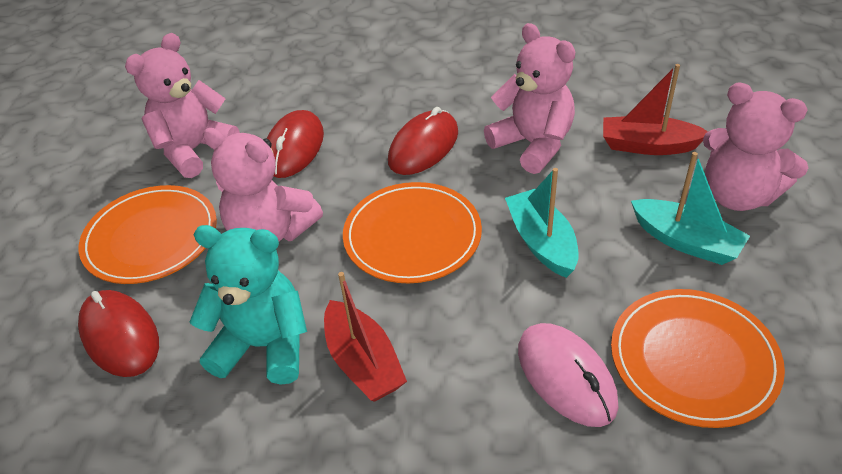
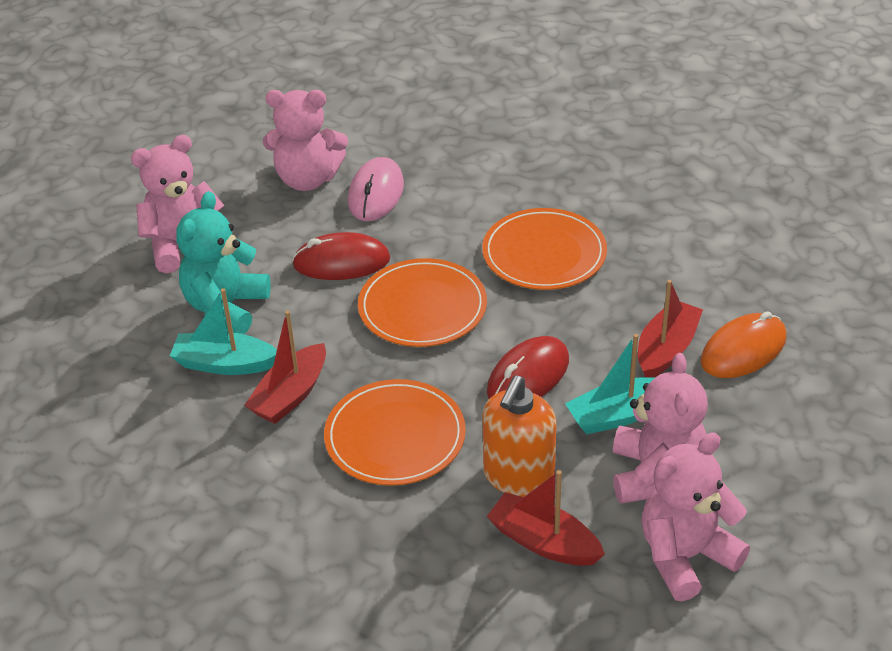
orange mouse: 0 -> 1
orange soap dispenser: 0 -> 1
red boat: 2 -> 3
red mouse: 3 -> 2

